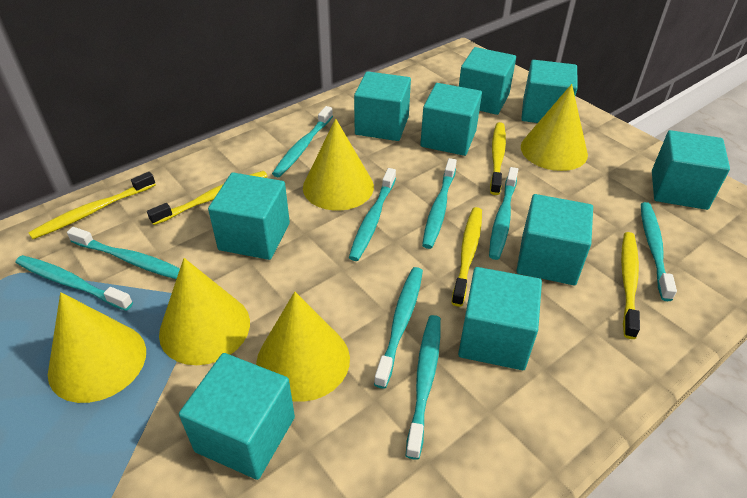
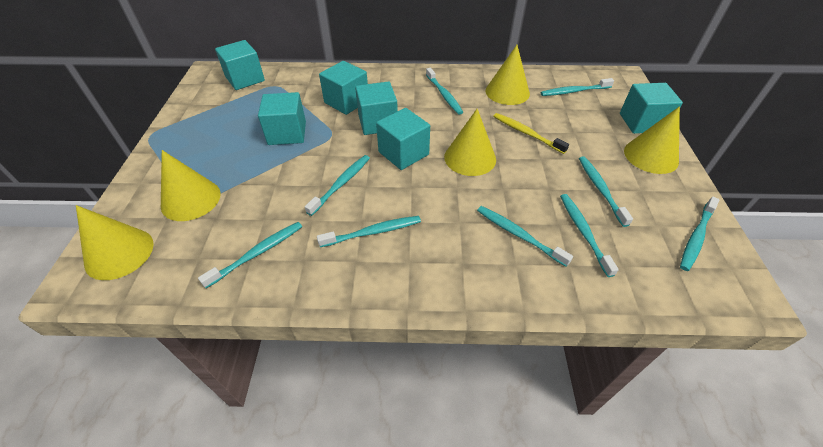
turquoise cube: 9 -> 6
yellow toothbrush: 5 -> 1

